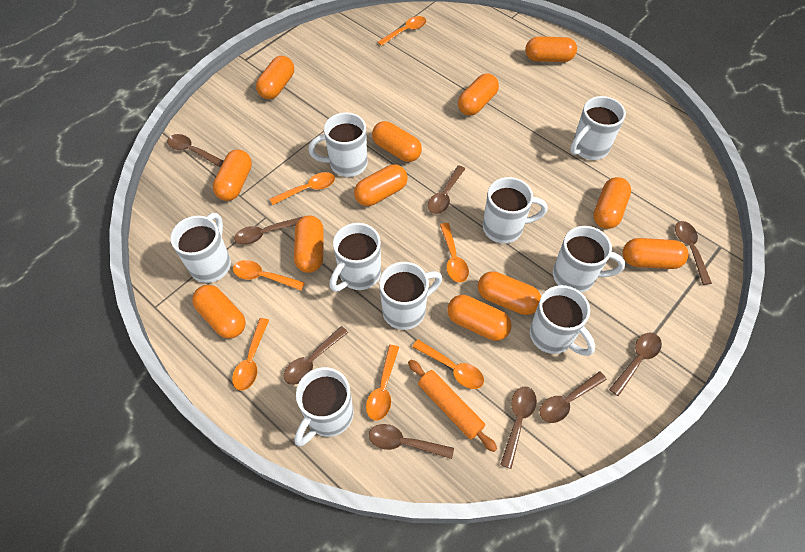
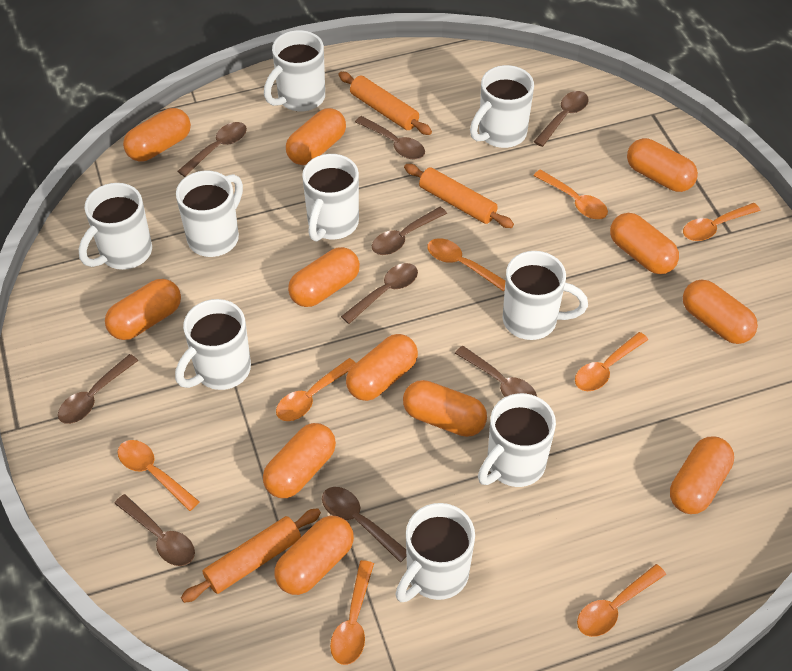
orange rolling pin: 1 -> 3
orange spoon: 7 -> 8

